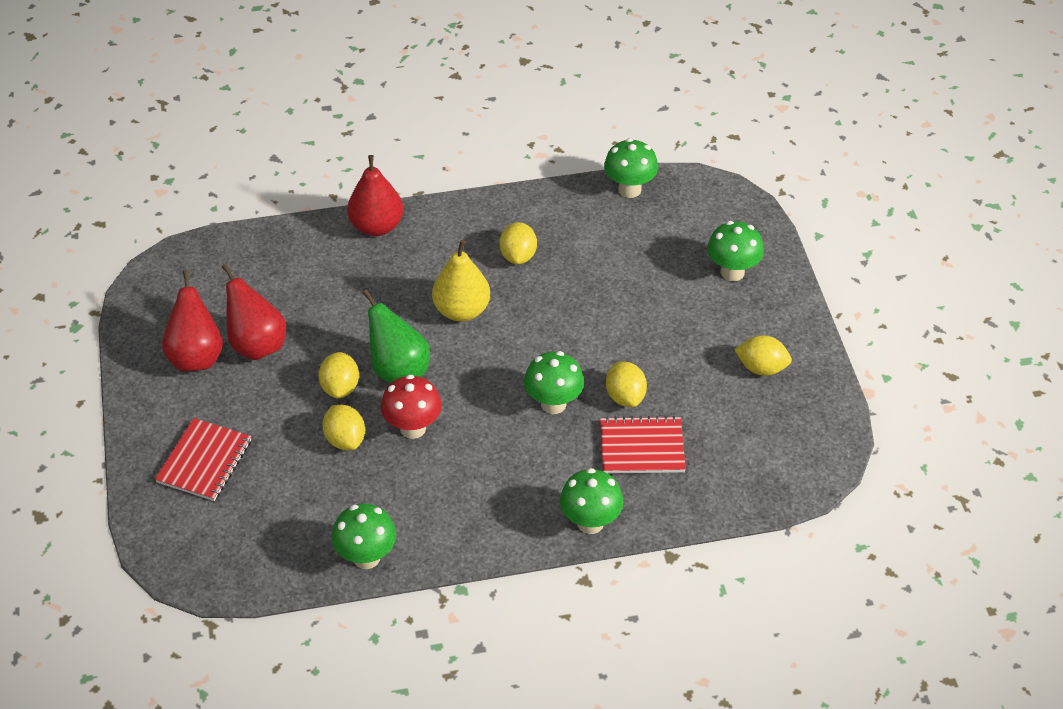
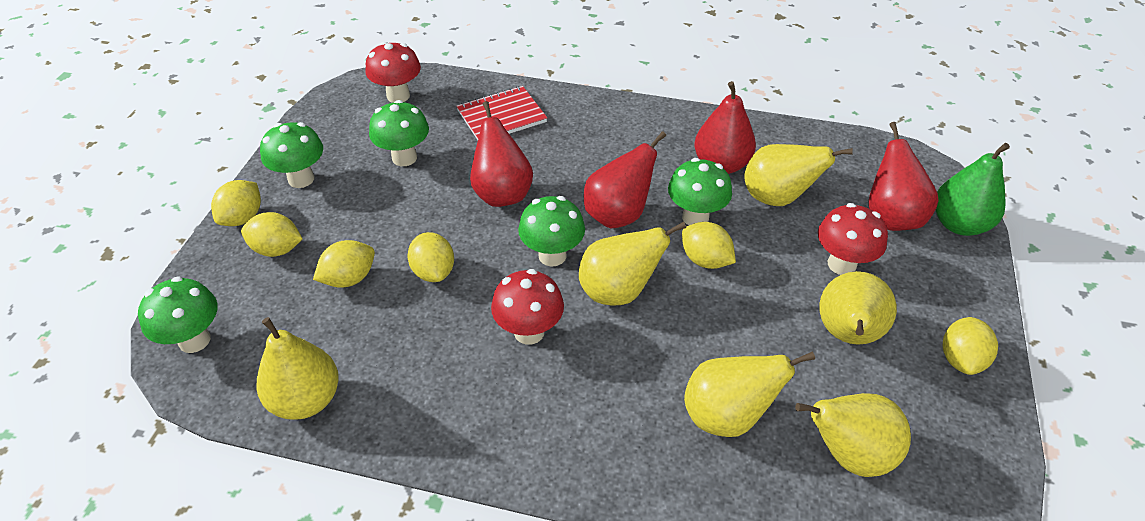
red mushroom: 1 -> 3
red notebook: 2 -> 1
red pear: 3 -> 4
yellow lemon: 5 -> 6
yellow pear: 1 -> 6

